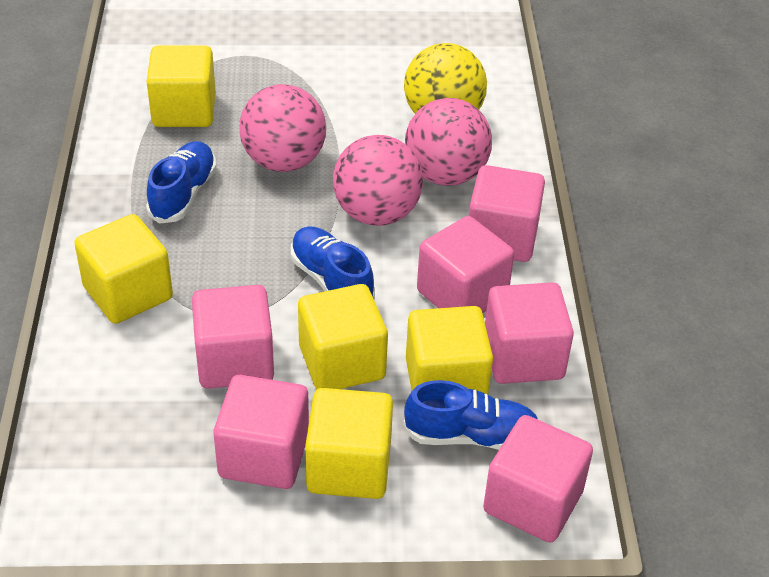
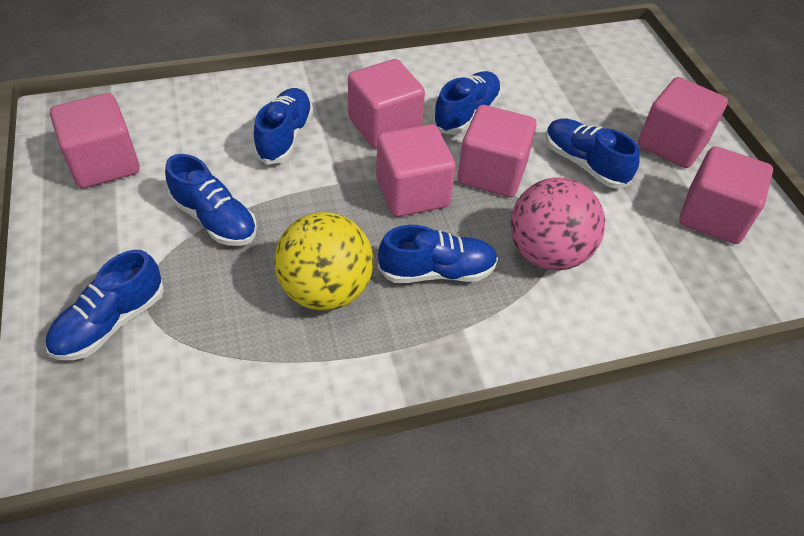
blue shoe: 3 -> 6
pink ball: 3 -> 1
yellow cube: 5 -> 0

